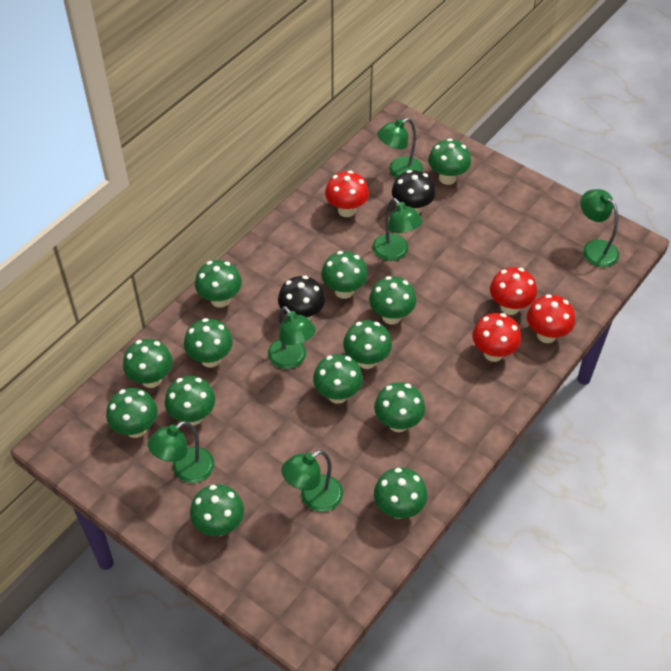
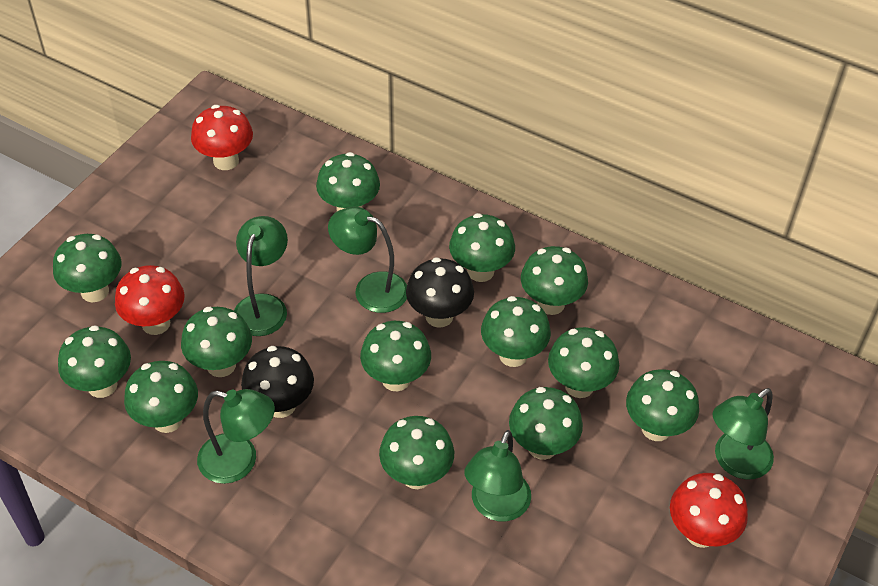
green lamp: 6 -> 5
red mushroom: 4 -> 3

